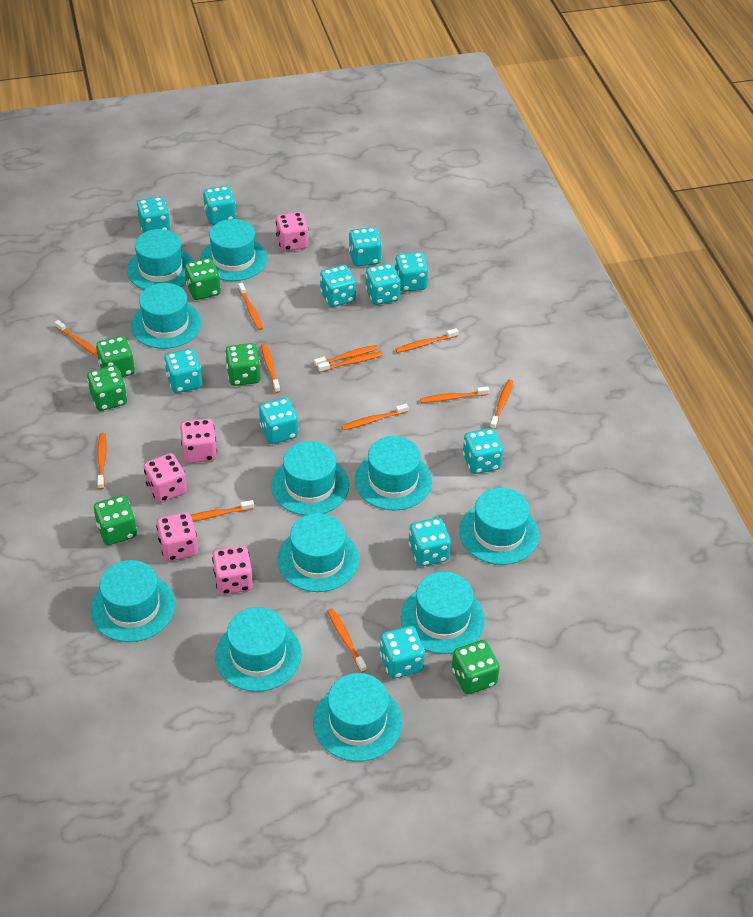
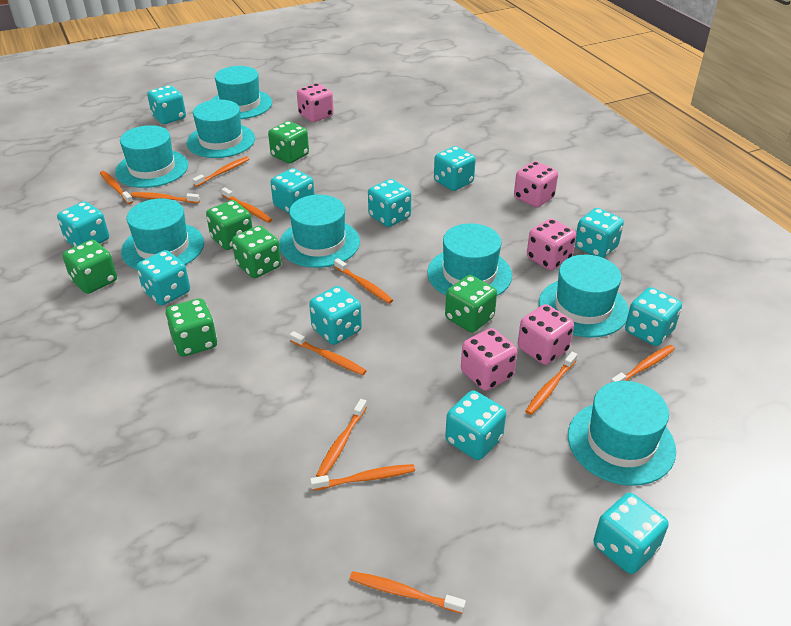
orange toothbrush: 12 -> 11
turquoise hat: 11 -> 8

